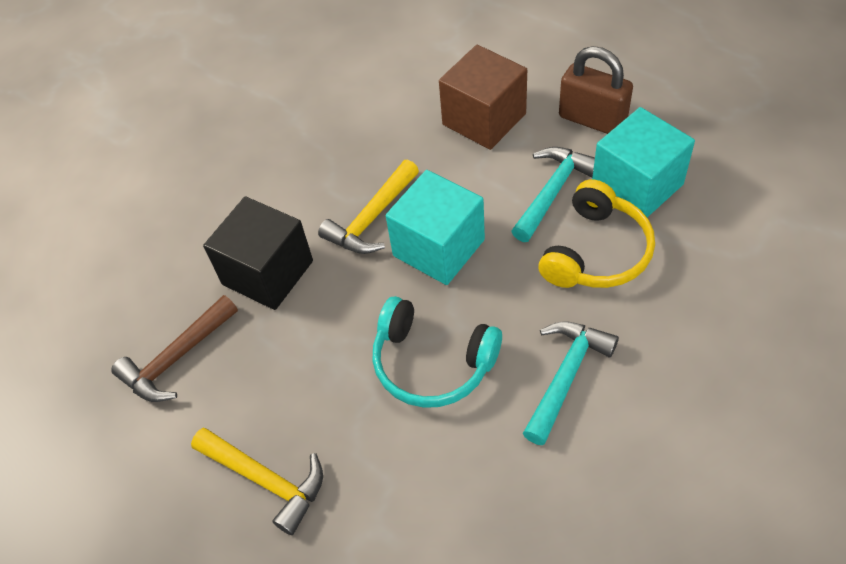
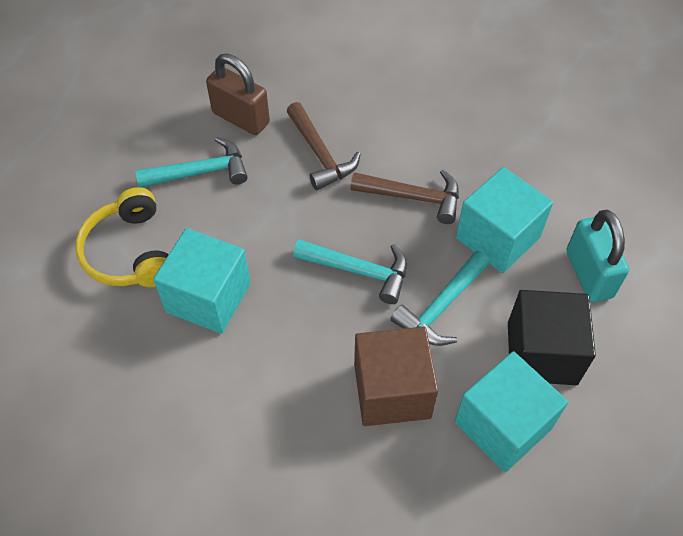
brown hammer: 1 -> 2
turquoise cube: 2 -> 3
turquoise hammer: 2 -> 3
turquoise headphones: 1 -> 0
turquoise padlock: 0 -> 1
yellow hammer: 2 -> 0

